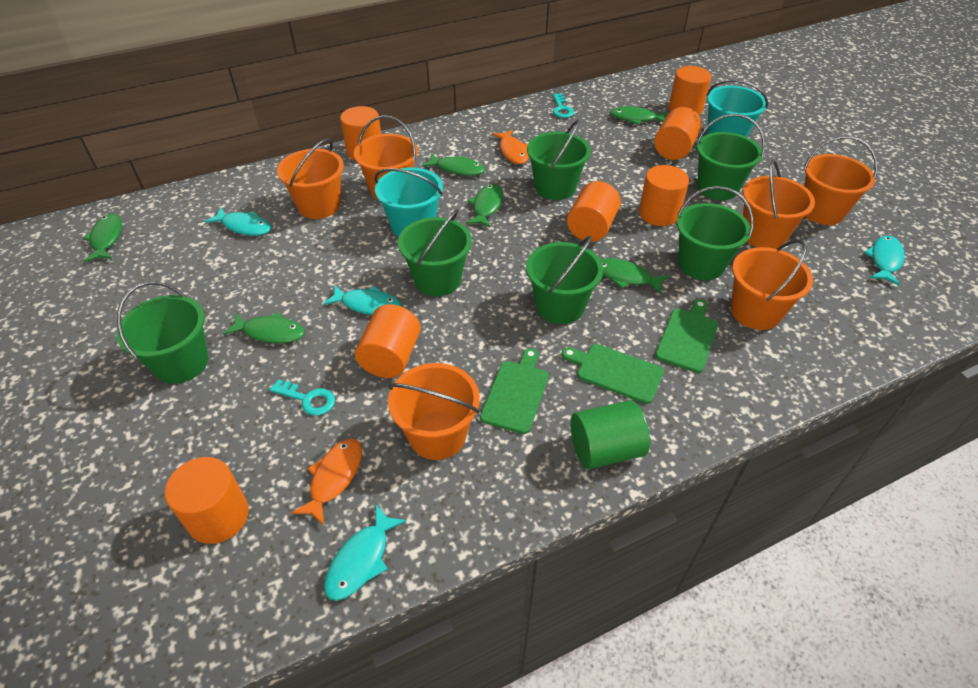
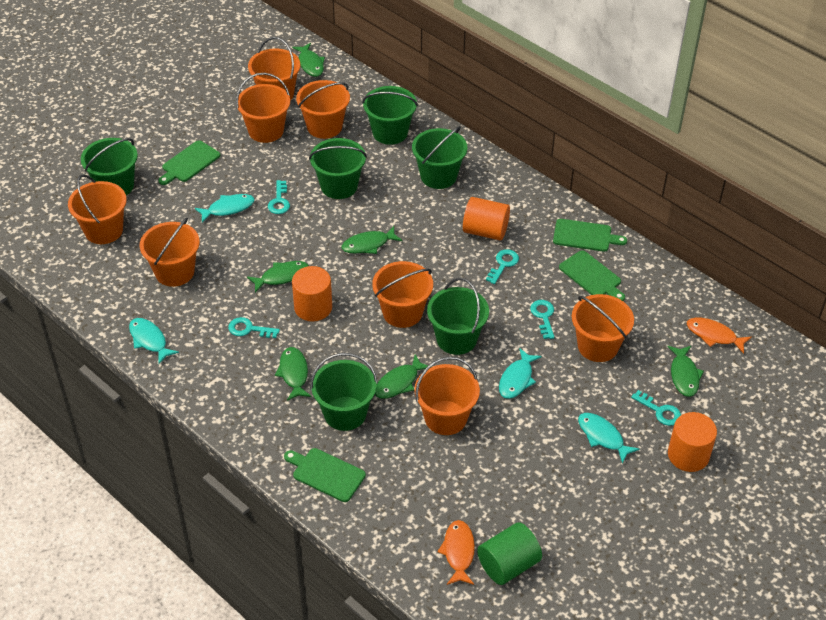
green cutting board: 3 -> 4
orange bucket: 6 -> 8
orange cylinder: 7 -> 3
turquoise bucket: 2 -> 0
turquoise key: 2 -> 5

